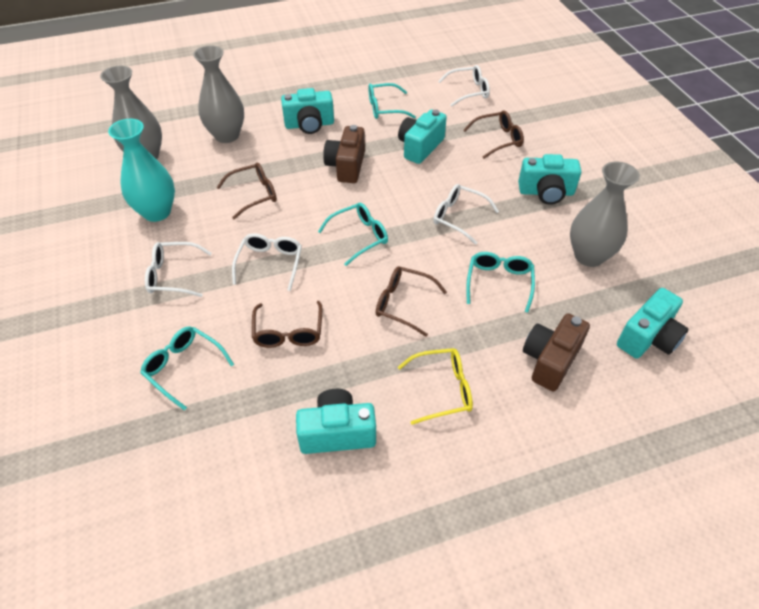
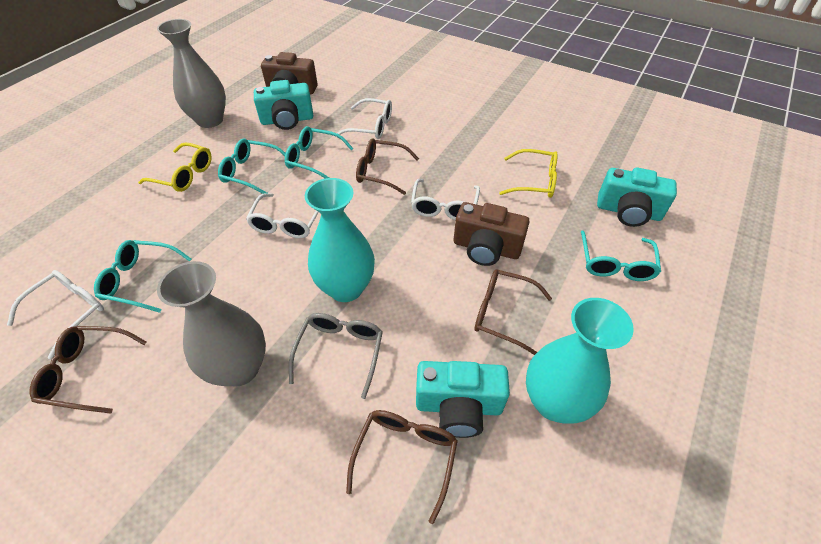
grey glasses: 0 -> 1
grey vase: 3 -> 2
turquoise camera: 5 -> 3
turquoise vase: 1 -> 2
yellow glasses: 1 -> 2

